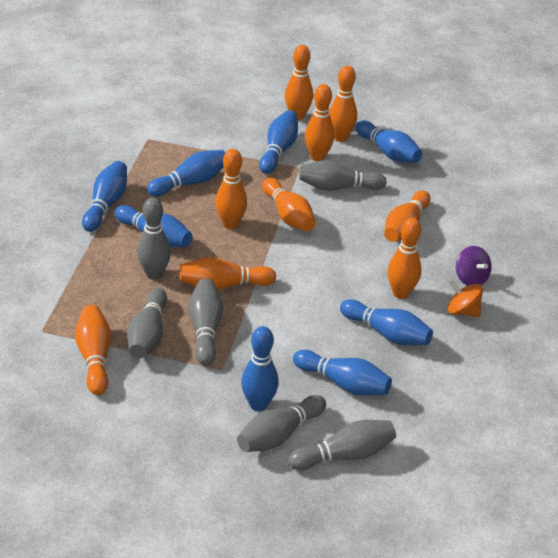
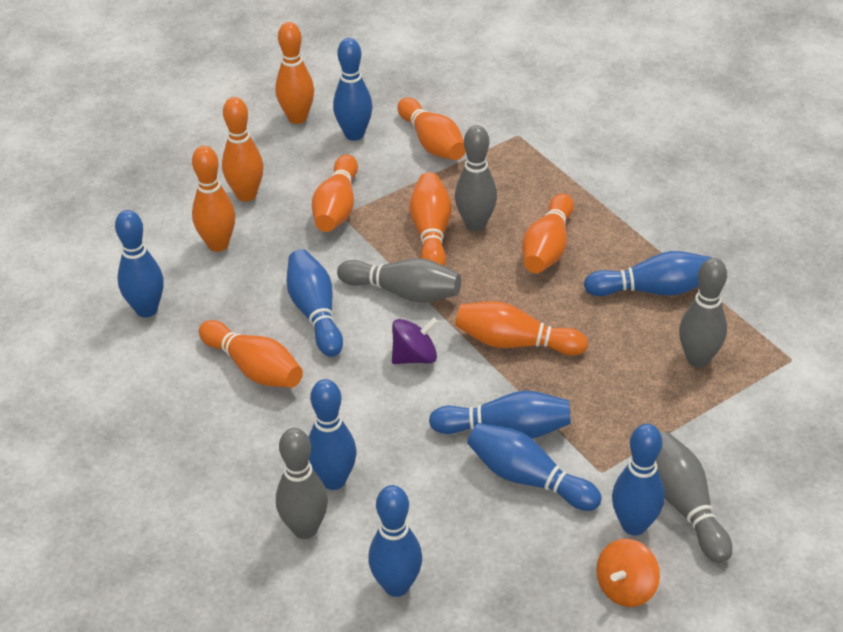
blue bowling pin: 8 -> 9
grey bowling pin: 6 -> 5

